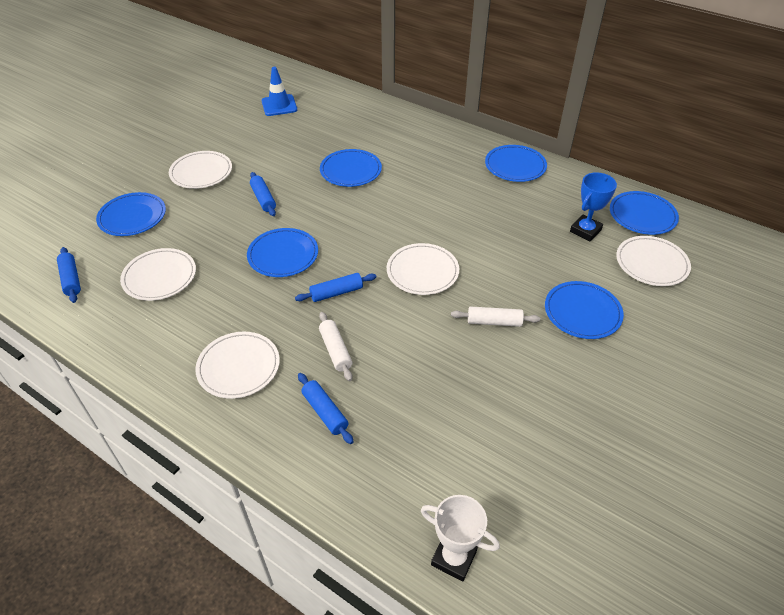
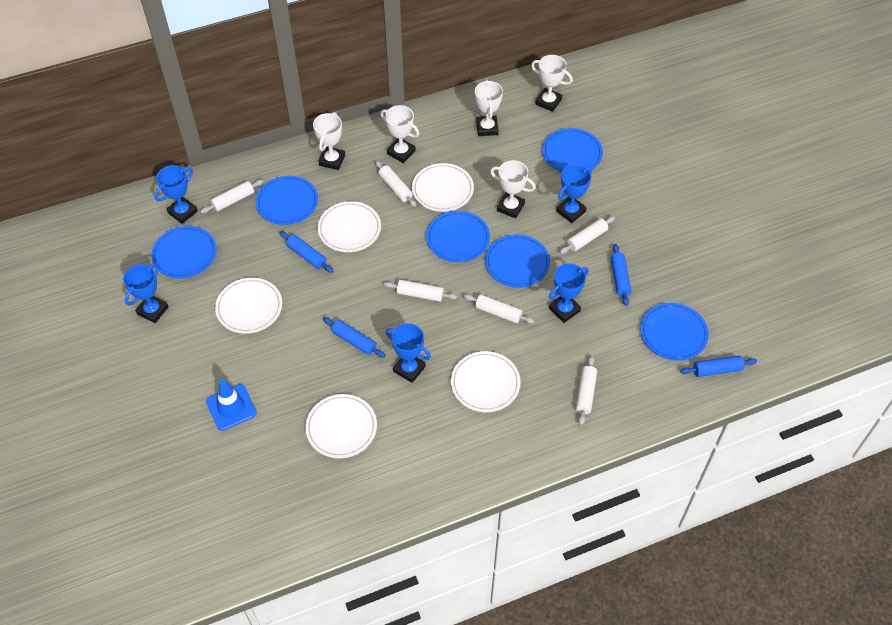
blue trophy: 1 -> 5
white rolling pin: 2 -> 6
white trophy: 1 -> 5

